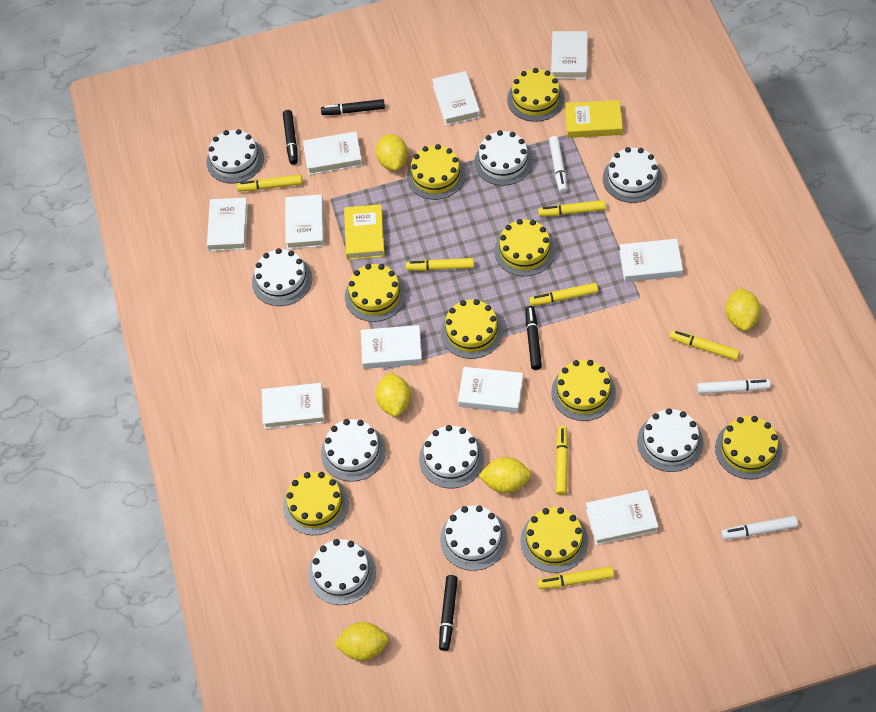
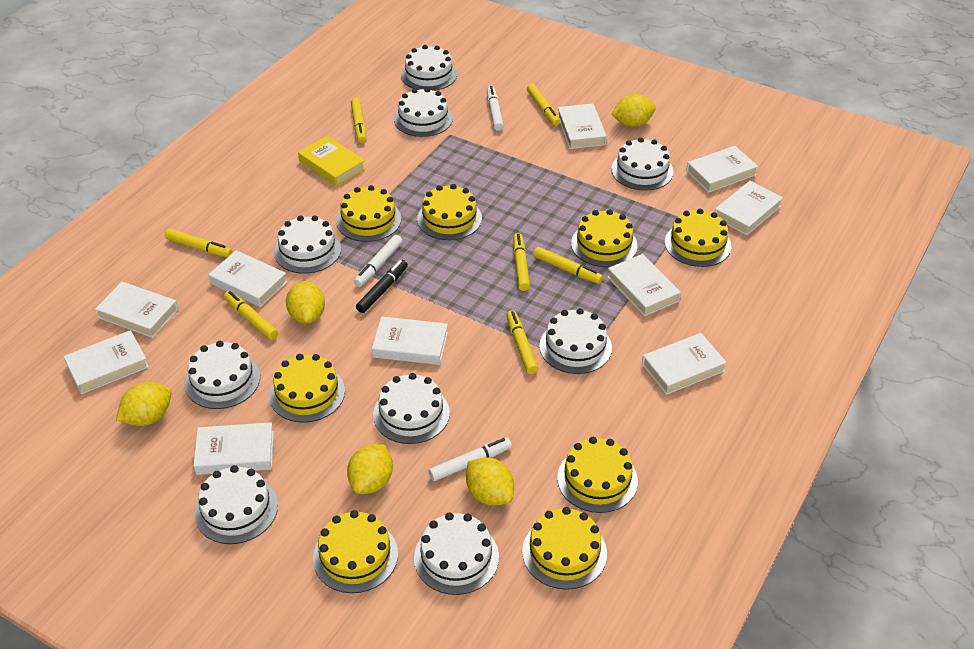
black marker: 4 -> 1
yellow book: 2 -> 1
yellow cake: 9 -> 8

